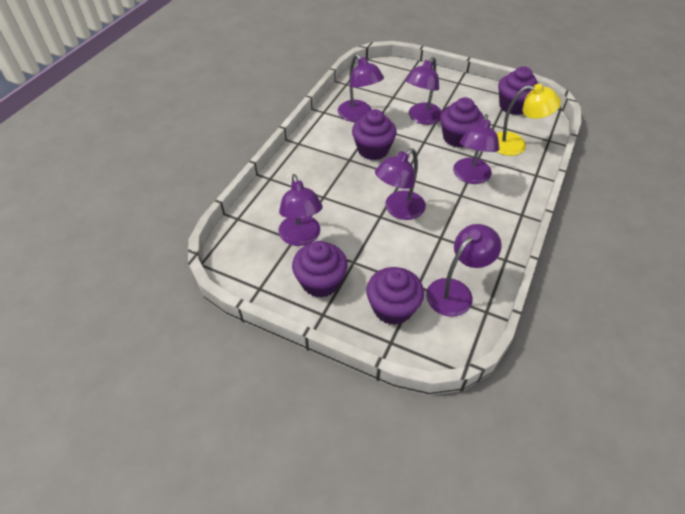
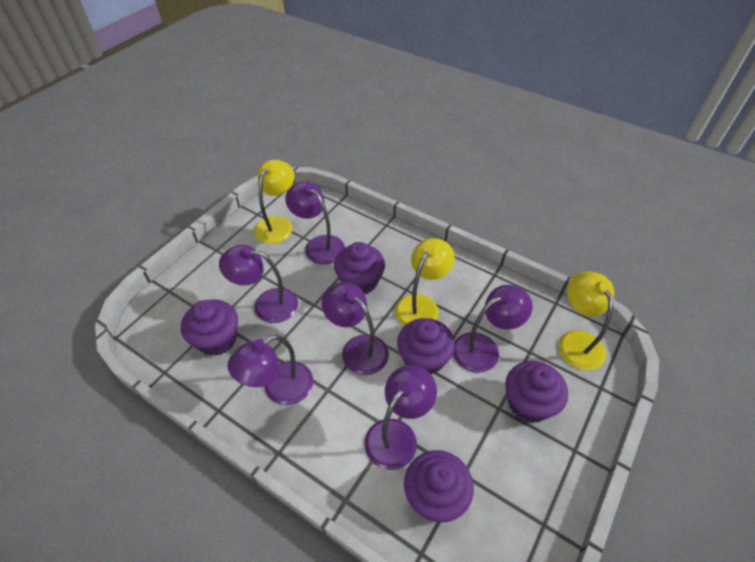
yellow lamp: 1 -> 3

